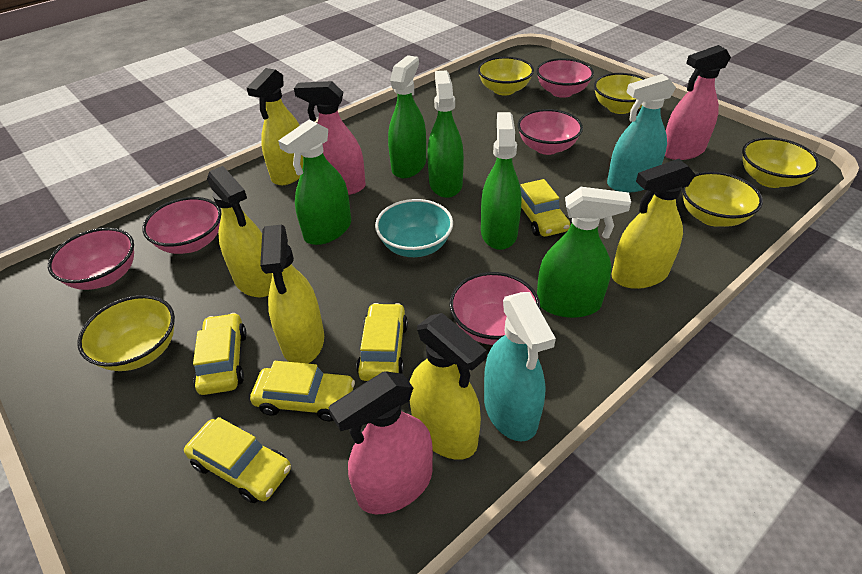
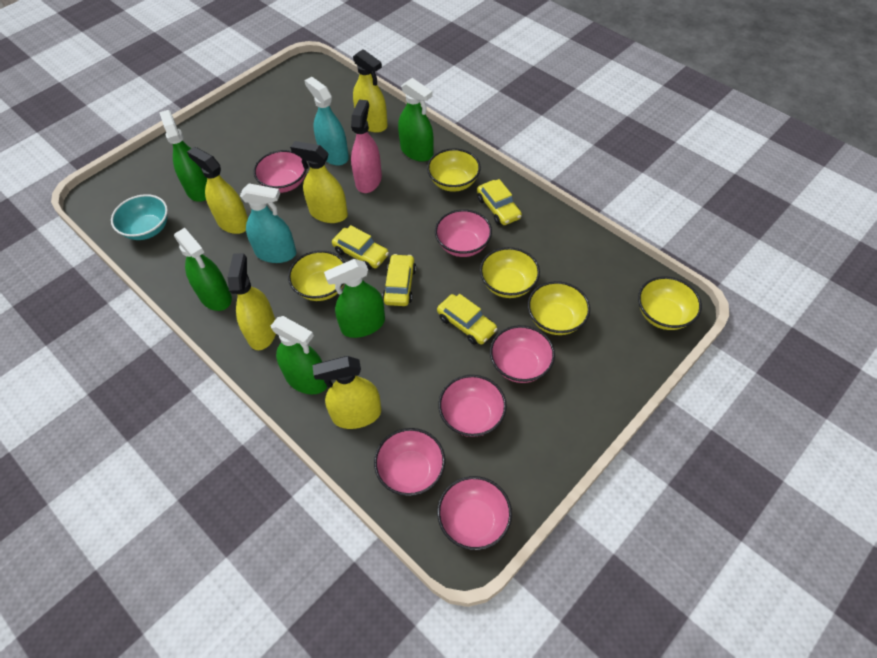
pink bowl: 5 -> 6
pink spray bottle: 3 -> 1
yellow car: 5 -> 4

